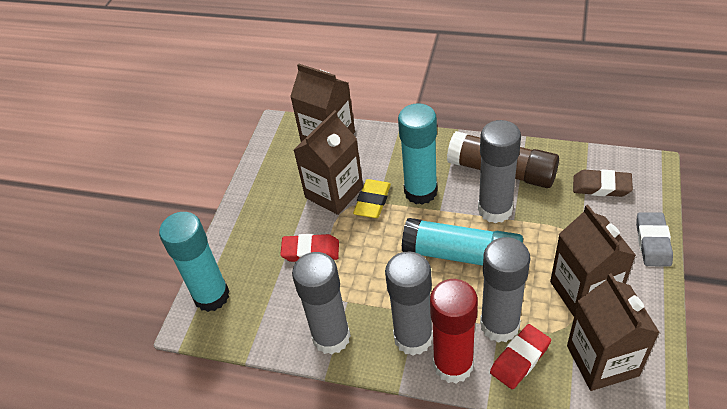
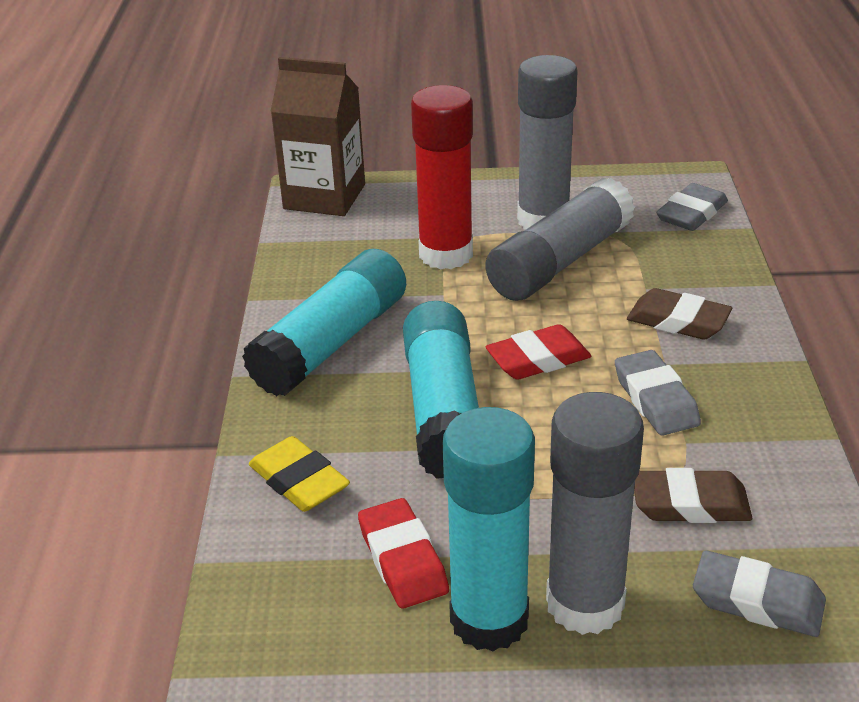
brown carton: 4 -> 1
brown eraser: 1 -> 2
brown glue stick: 1 -> 0
grey eraser: 1 -> 3
grey glue stick: 4 -> 3

